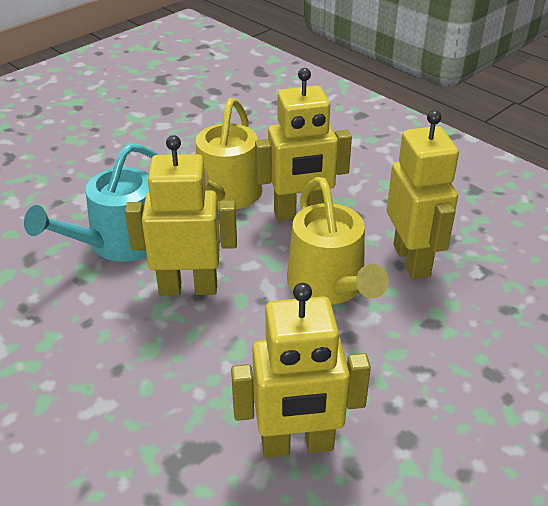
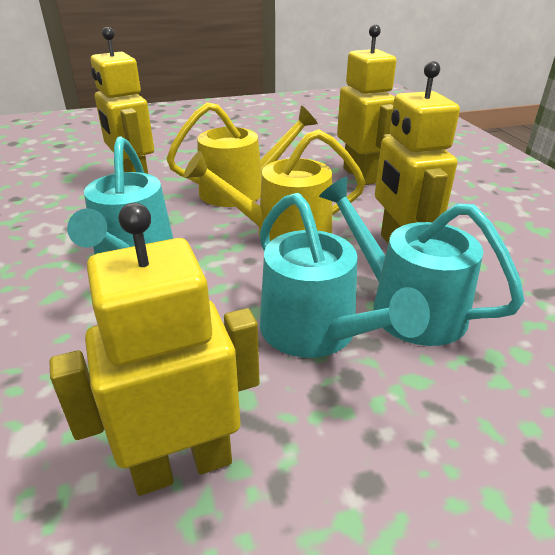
turquoise watering can: 1 -> 3

